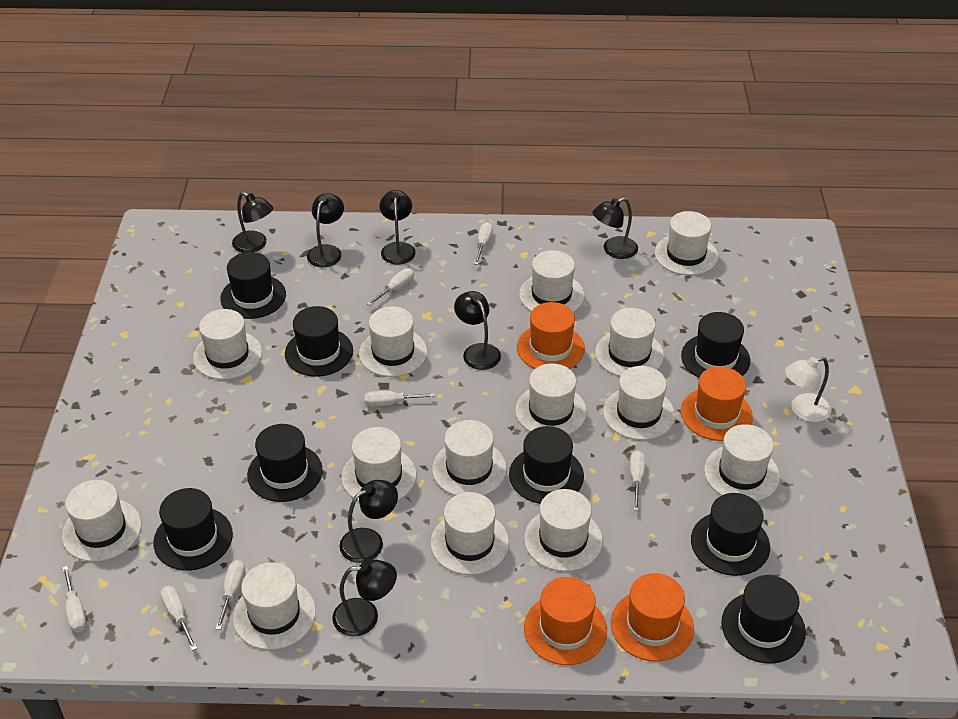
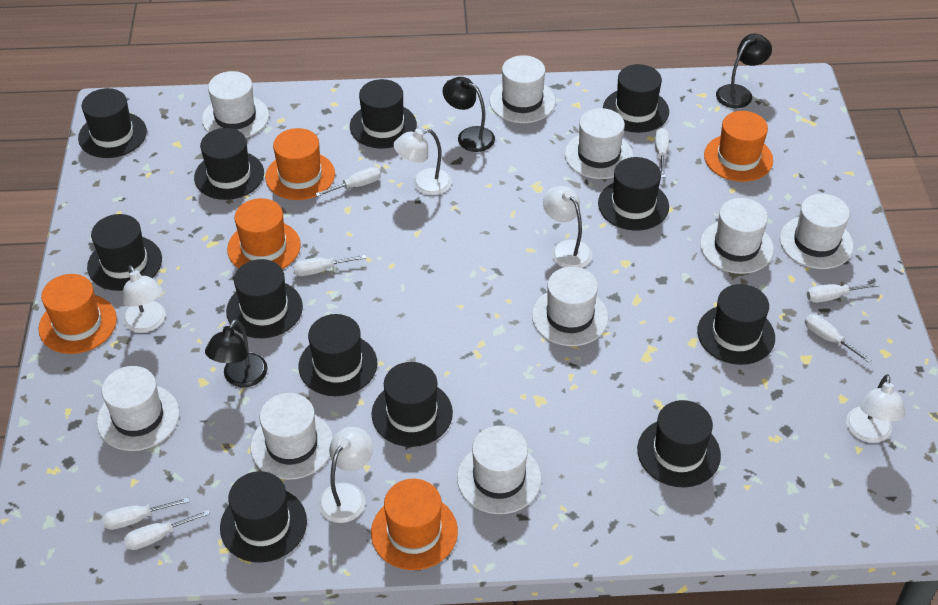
black hat: 8 -> 12
black lamp: 7 -> 3
orange hat: 4 -> 5
white hat: 14 -> 9
white lamp: 1 -> 5

